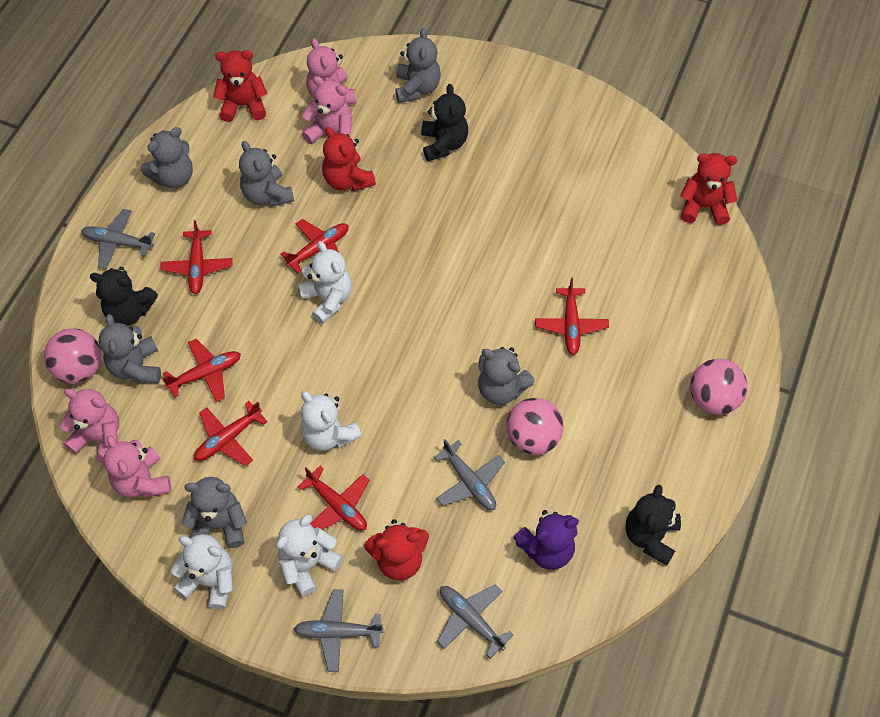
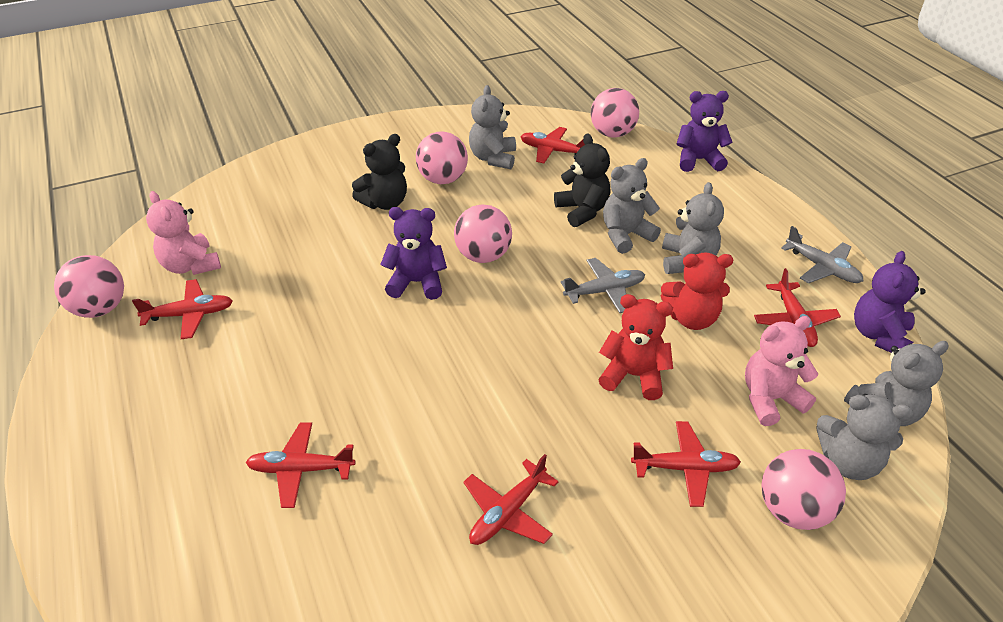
black teddy bear: 3 -> 2
grey plane: 4 -> 2
grey teddy bear: 6 -> 5
pink ball: 3 -> 5
pink teddy bear: 4 -> 2
purple teddy bear: 1 -> 3
red teddy bear: 4 -> 2
white teddy bear: 4 -> 0

